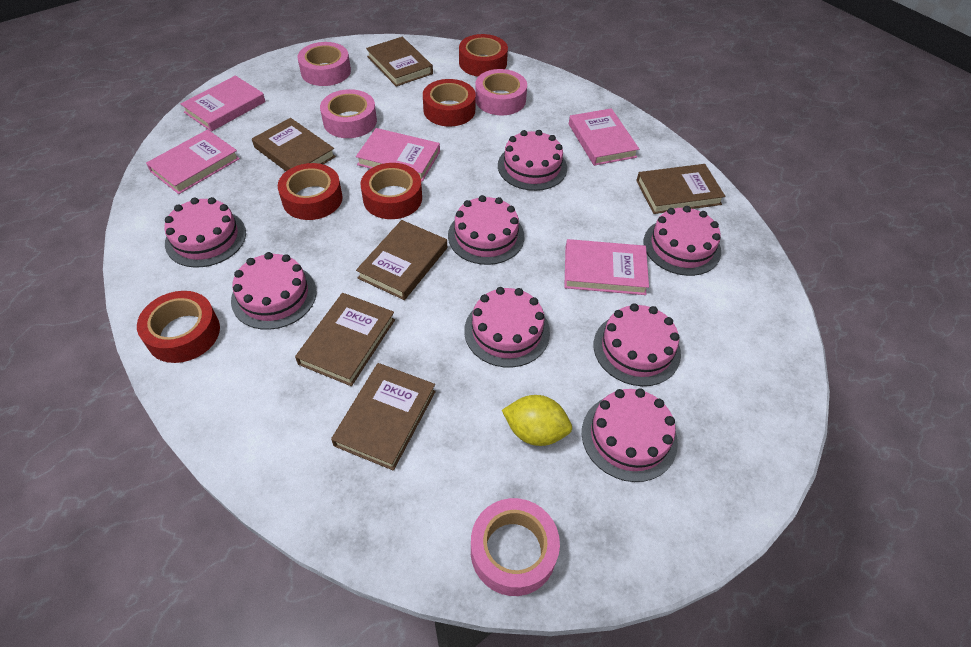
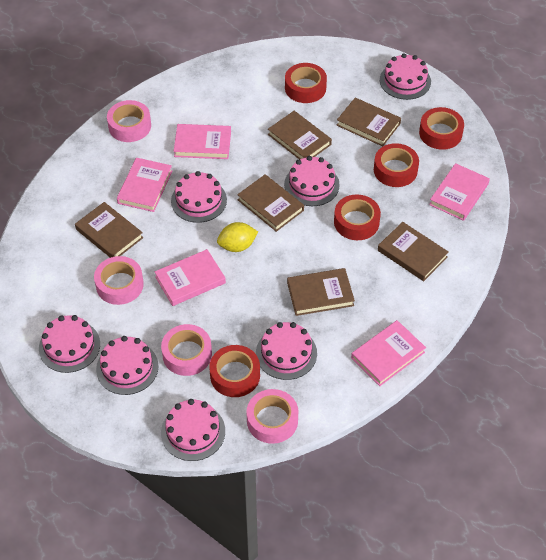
pink cake: 8 -> 7

